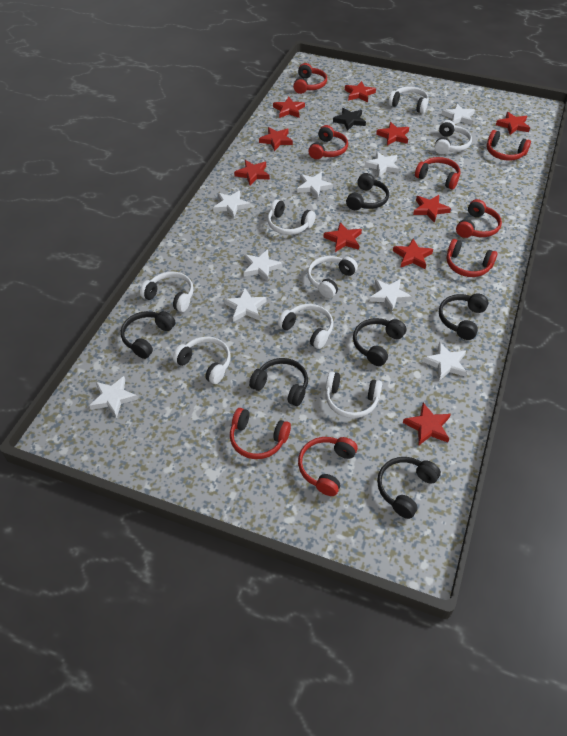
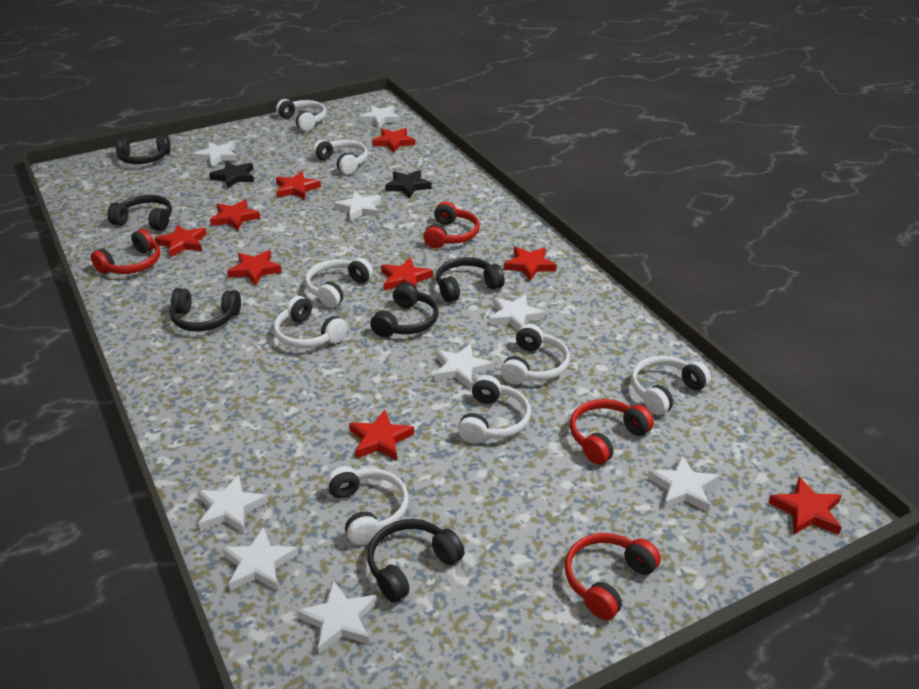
black star: 1 -> 2
red headphones: 8 -> 4
red star: 10 -> 9

